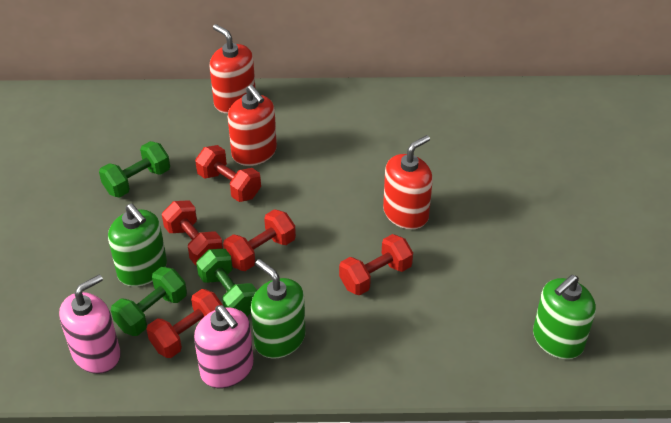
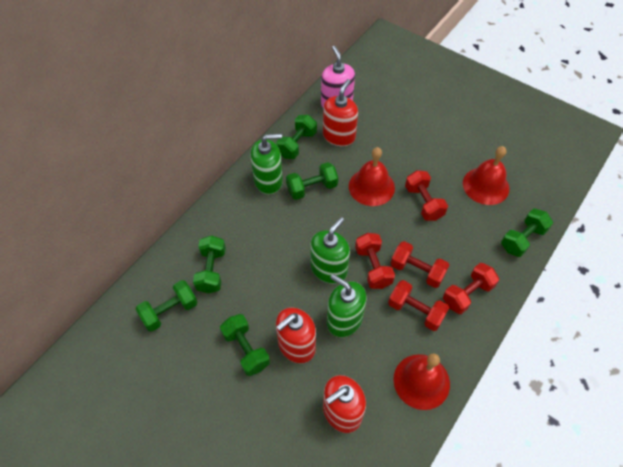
green dumbbell: 3 -> 6
pink soap dispenser: 2 -> 1
red bell: 0 -> 3

